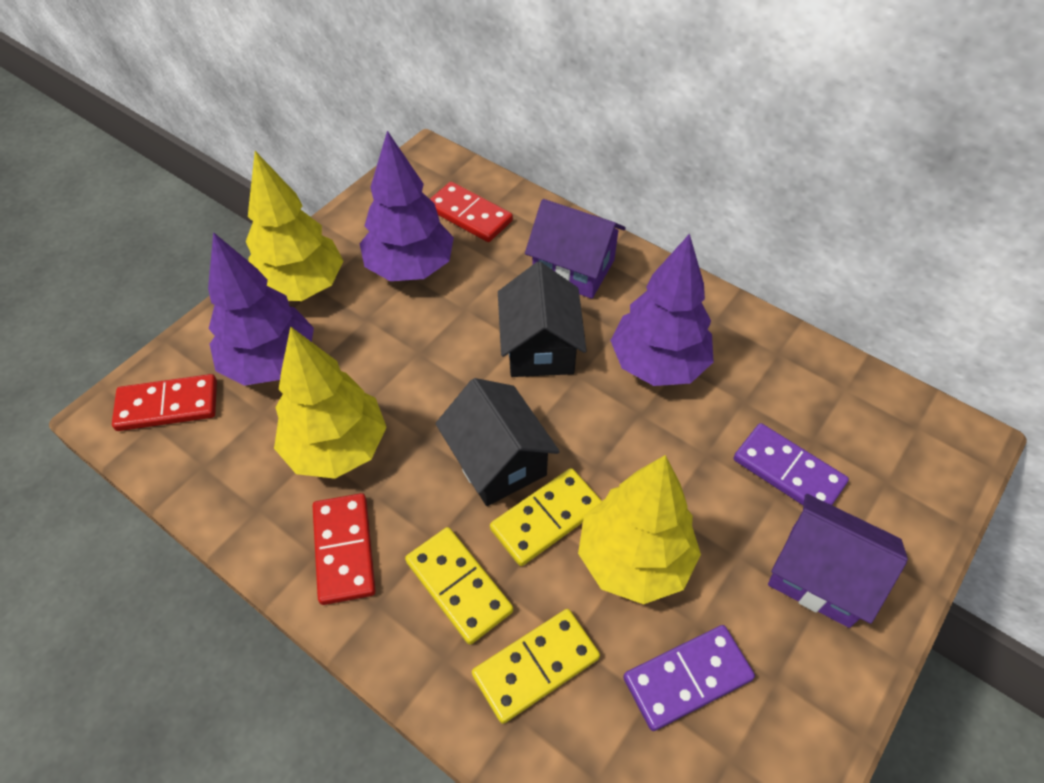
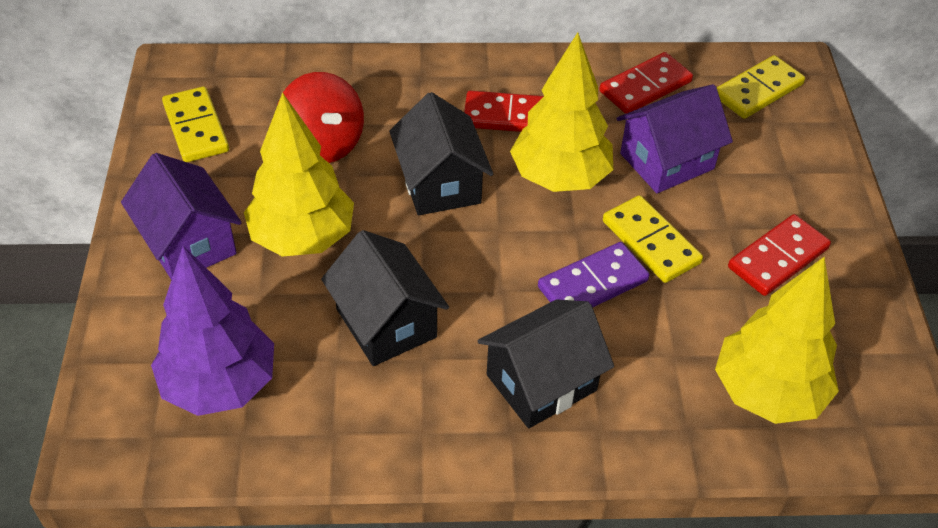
black house: 2 -> 3
purple domino: 2 -> 1
purple tree: 3 -> 1
red spinning top: 0 -> 1

